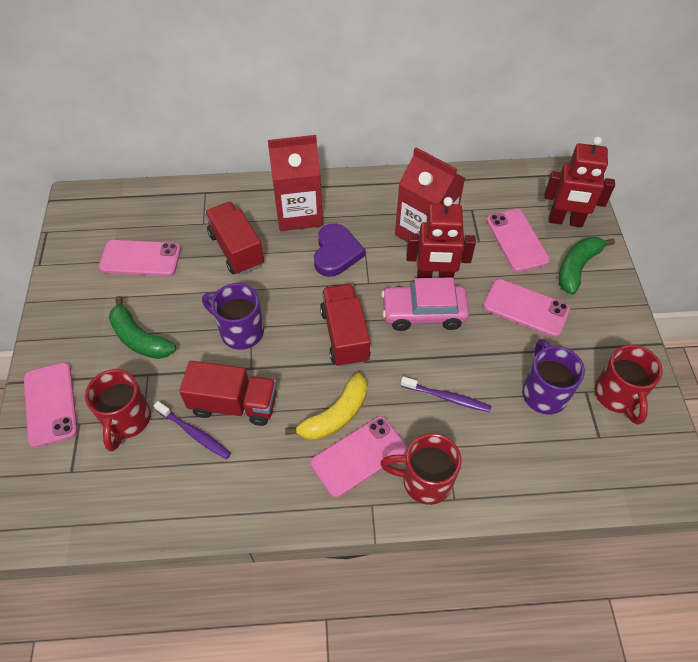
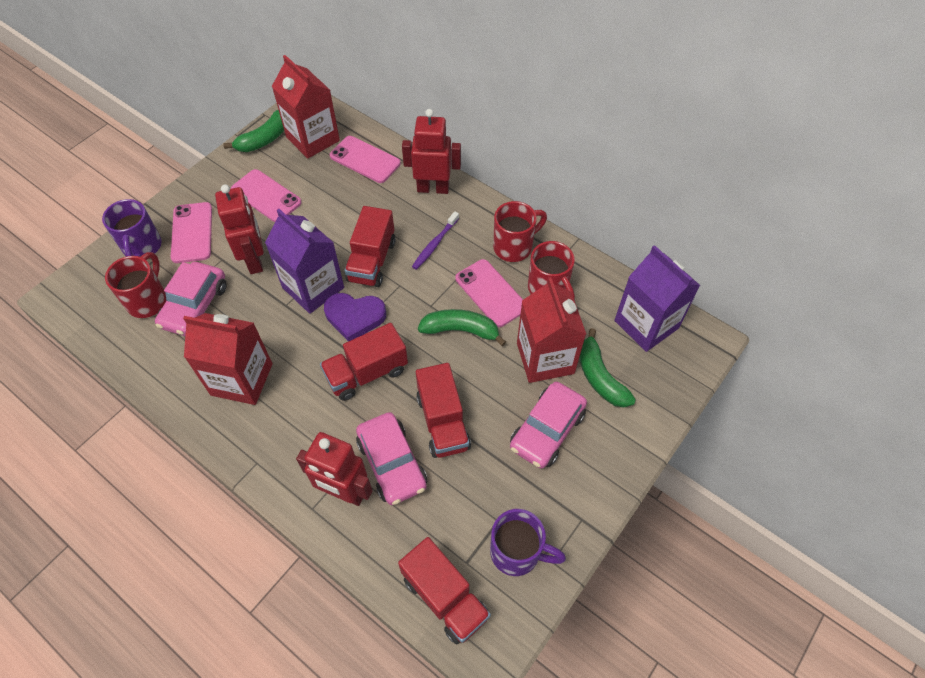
green banana: 2 -> 3
pink car: 1 -> 3
pink phone: 5 -> 4
purple carton: 0 -> 2
purple toothbrush: 2 -> 1
red carton: 2 -> 3
red robot: 2 -> 3
red truck: 3 -> 4
yellow banana: 1 -> 0

